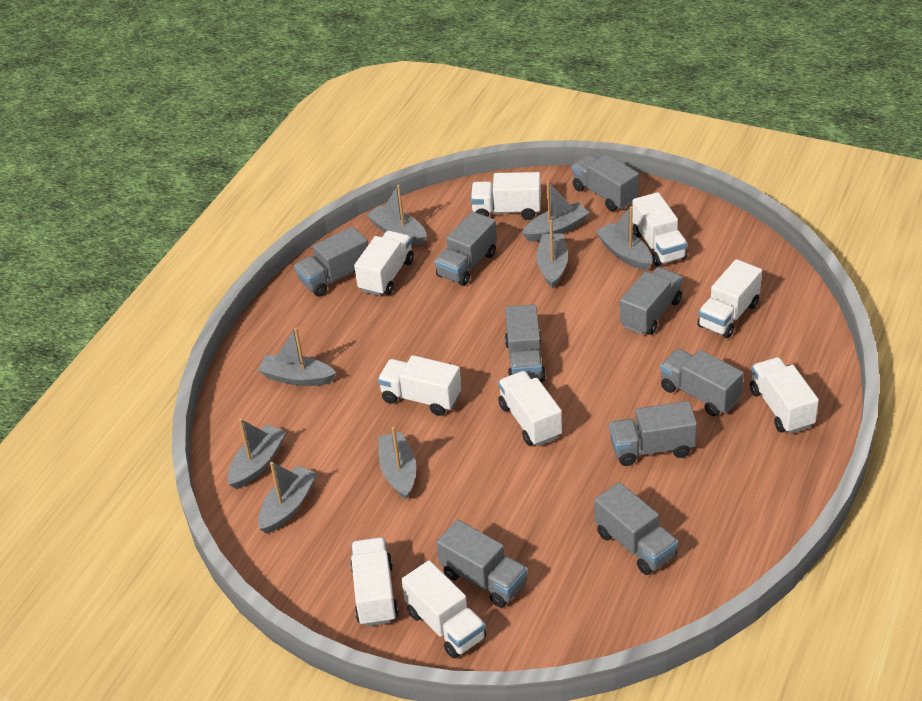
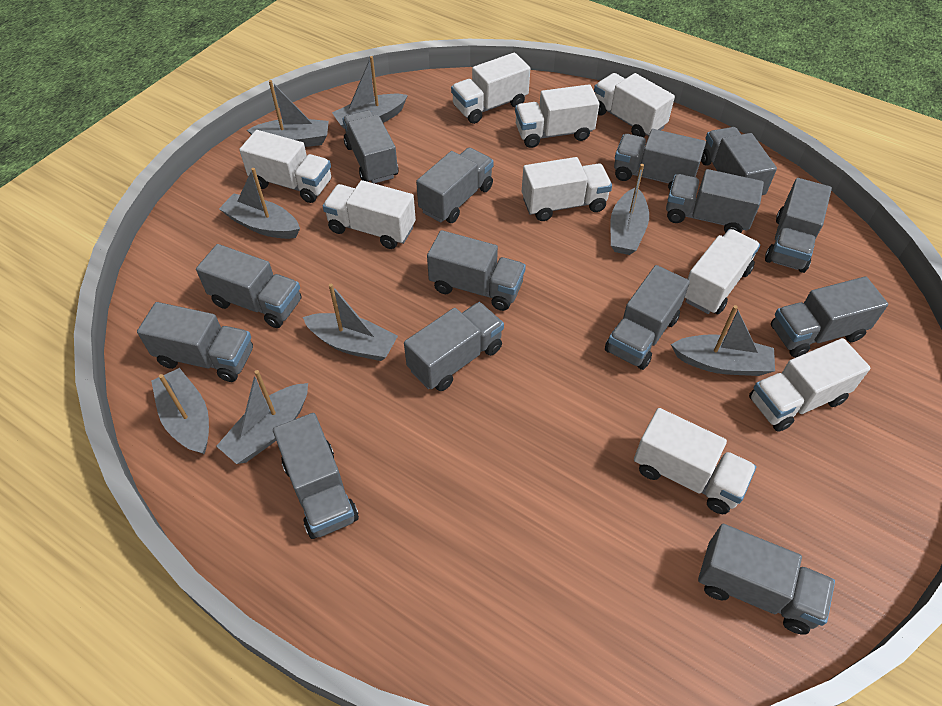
grey truck: 9 -> 14

